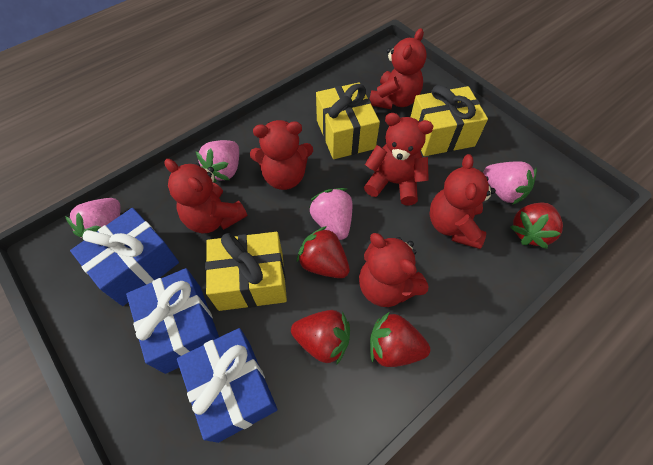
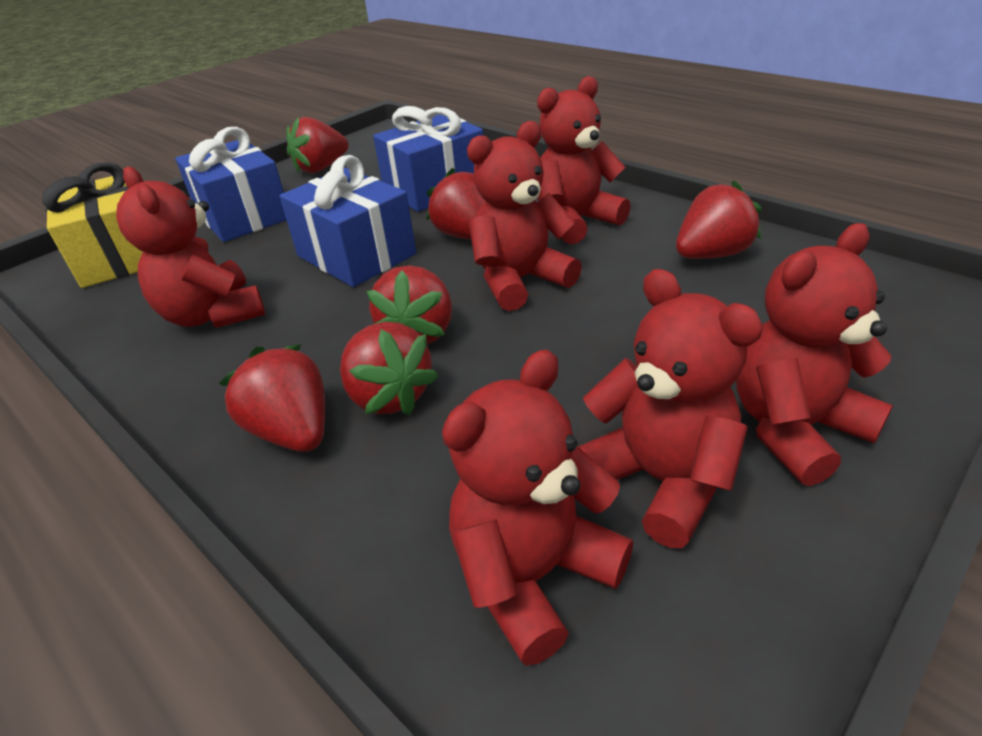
pink strawberry: 4 -> 0
red strawberry: 4 -> 6
yellow gift: 3 -> 1

